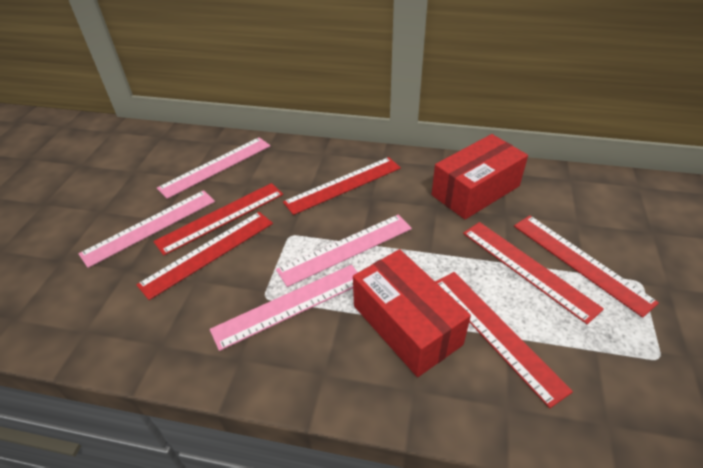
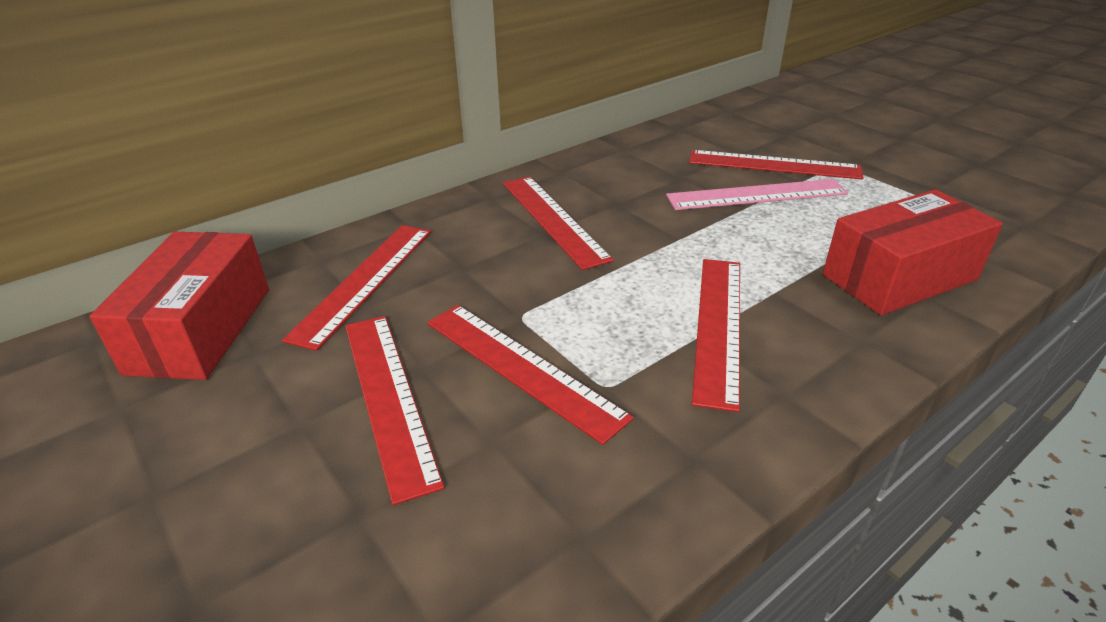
pink ruler: 4 -> 1

